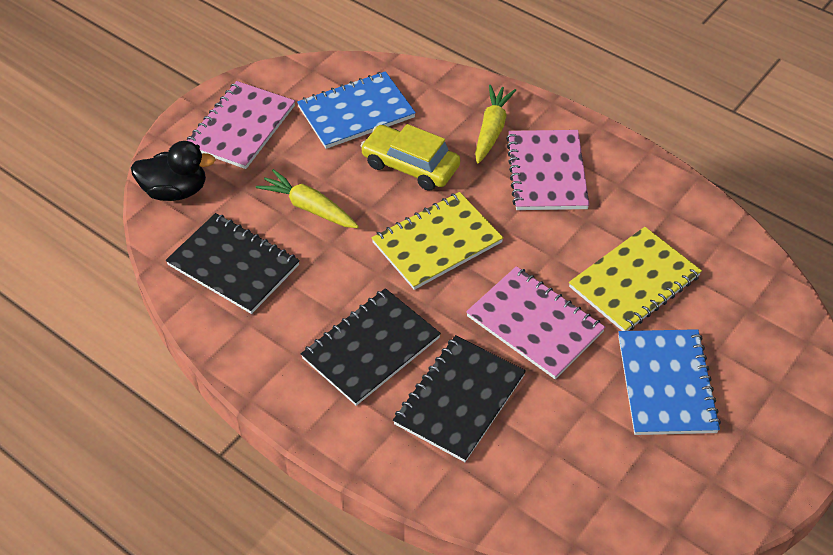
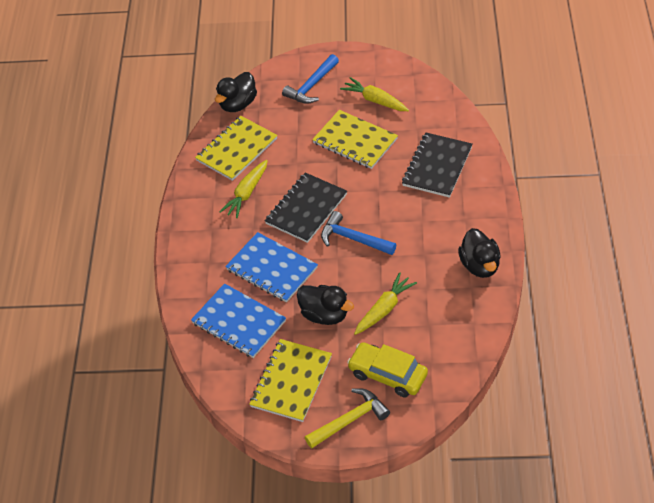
black duck: 1 -> 3
black notebook: 3 -> 2
blue hammer: 0 -> 2
pink notebook: 3 -> 0
yellow carrot: 2 -> 3
yellow hammer: 0 -> 1
yellow notebook: 2 -> 3

